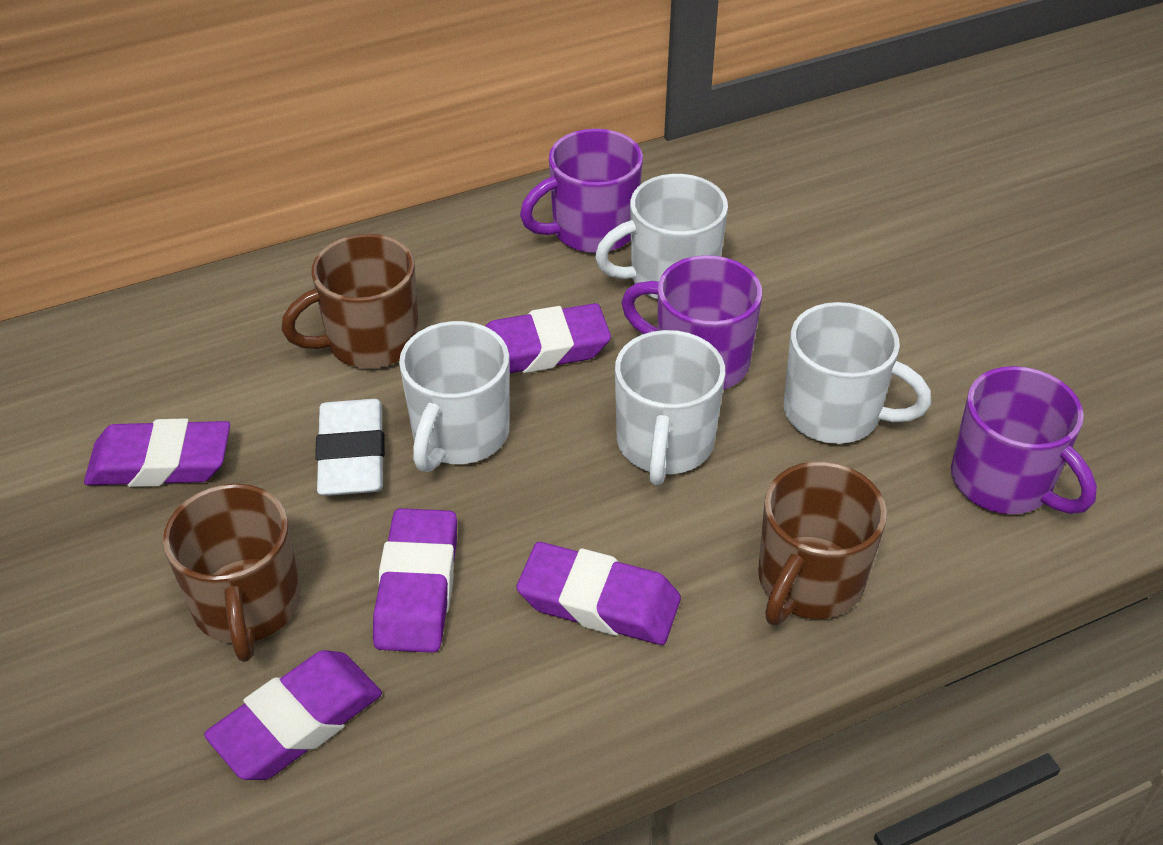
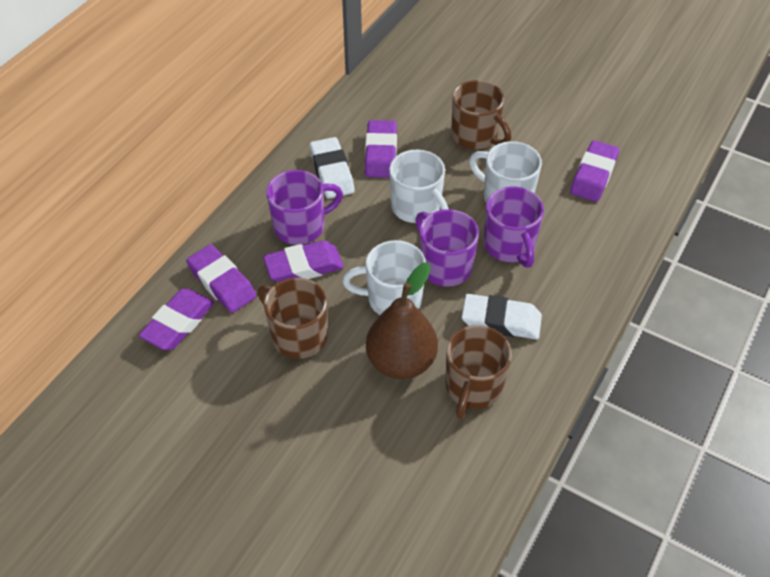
brown pear: 0 -> 1
white eraser: 1 -> 2
white mug: 4 -> 3

